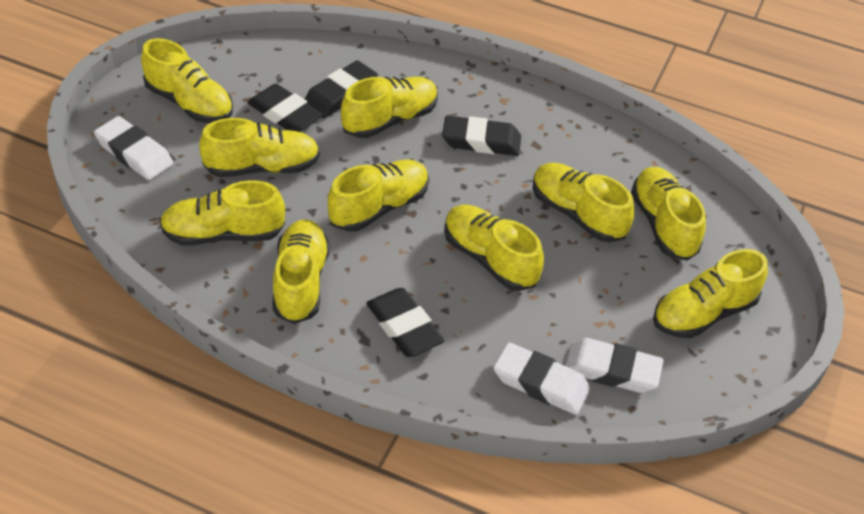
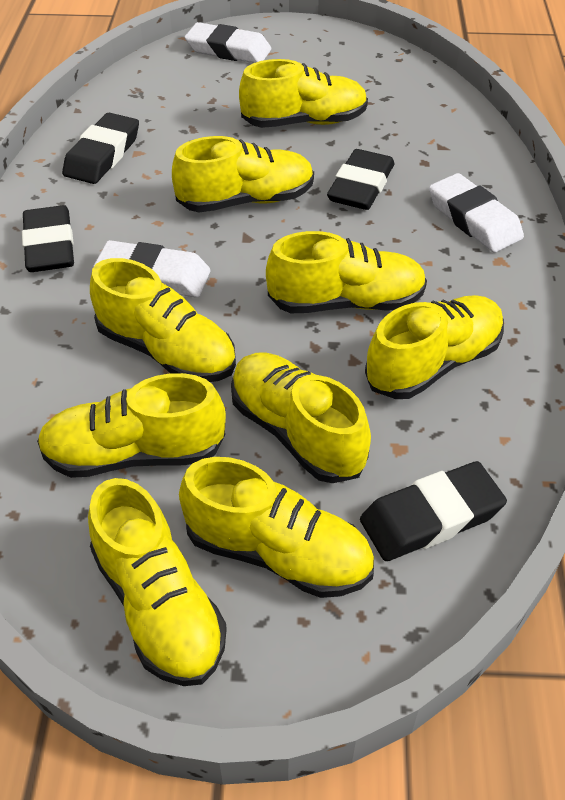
yellow shoe: 10 -> 9

